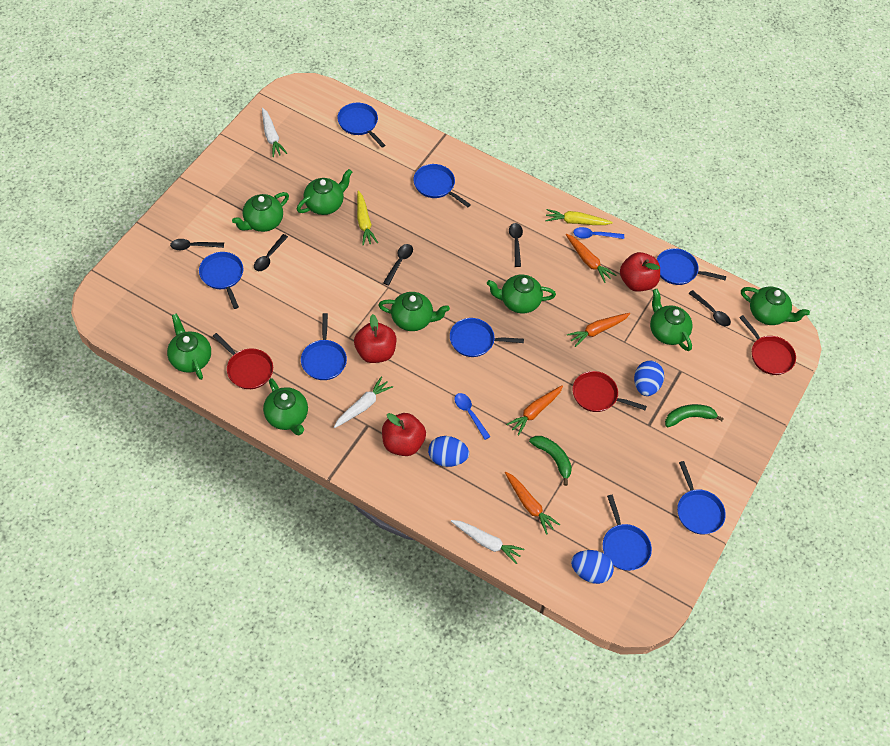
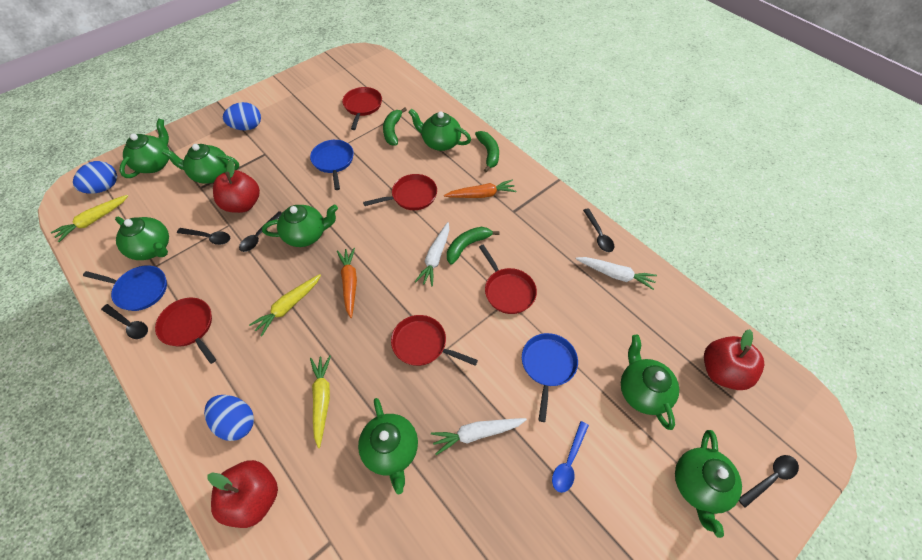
blue pan: 8 -> 3
blue spoon: 2 -> 1
green banana: 2 -> 3
orange carrot: 4 -> 2
red pan: 3 -> 5
yellow carrot: 2 -> 3

